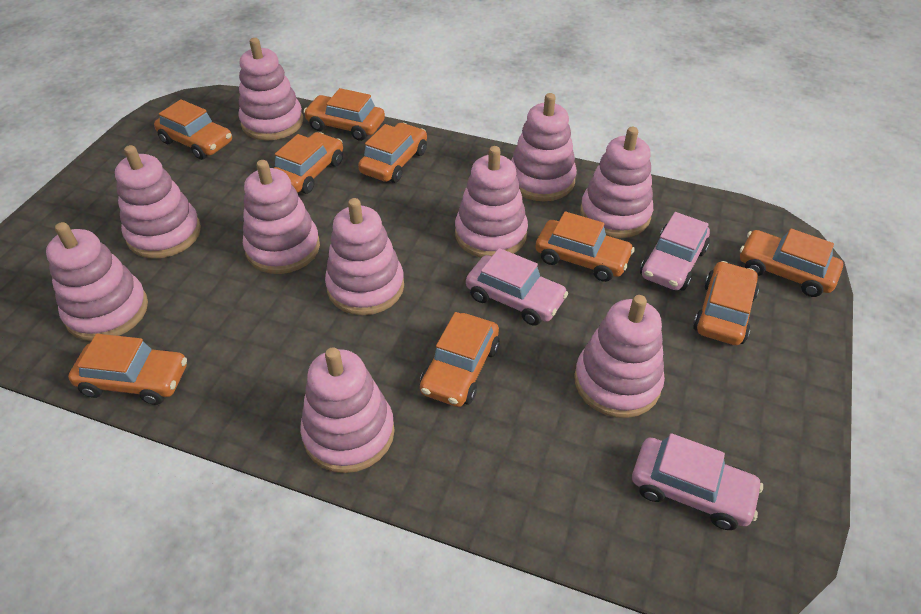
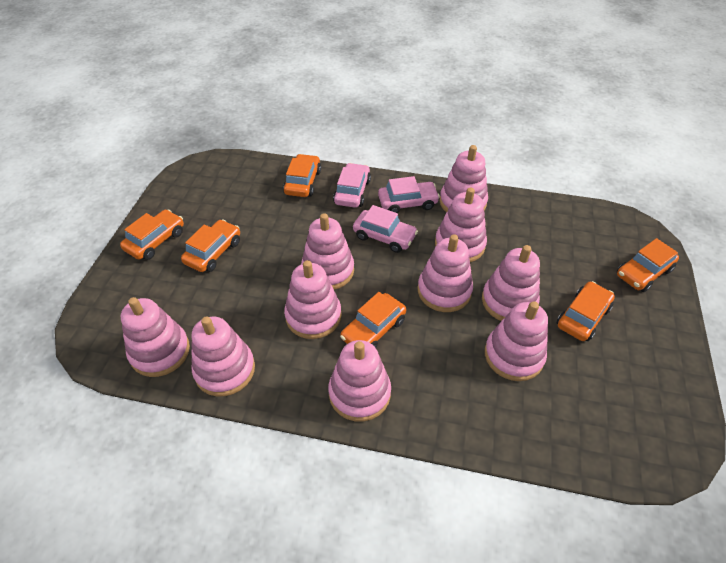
orange car: 9 -> 6

